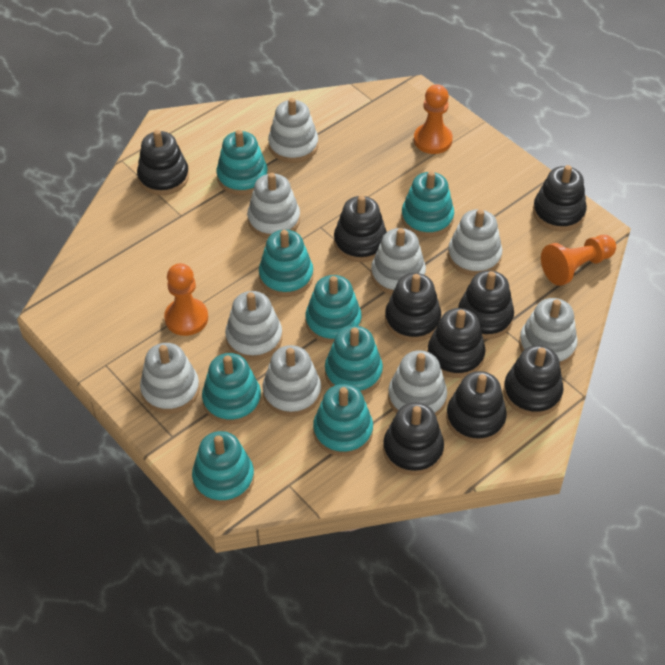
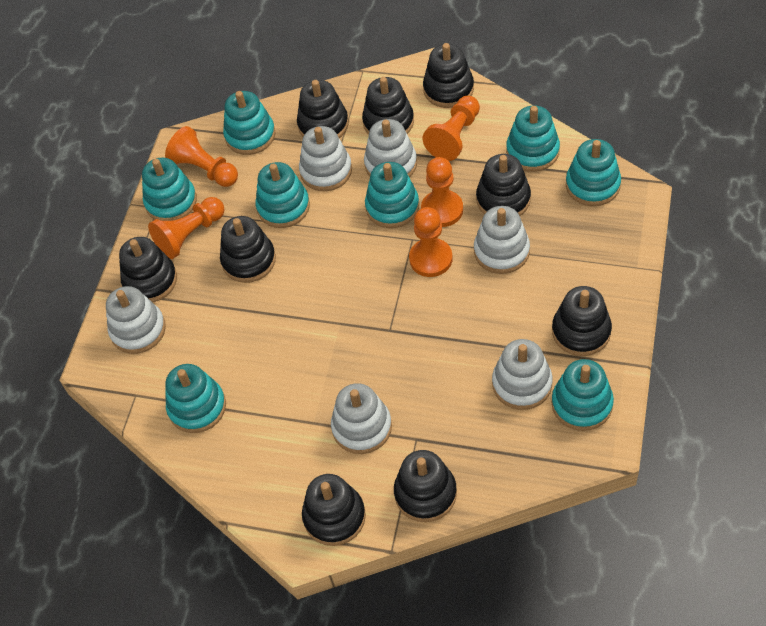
orange pawn: 3 -> 5
white stacking toy: 9 -> 6

